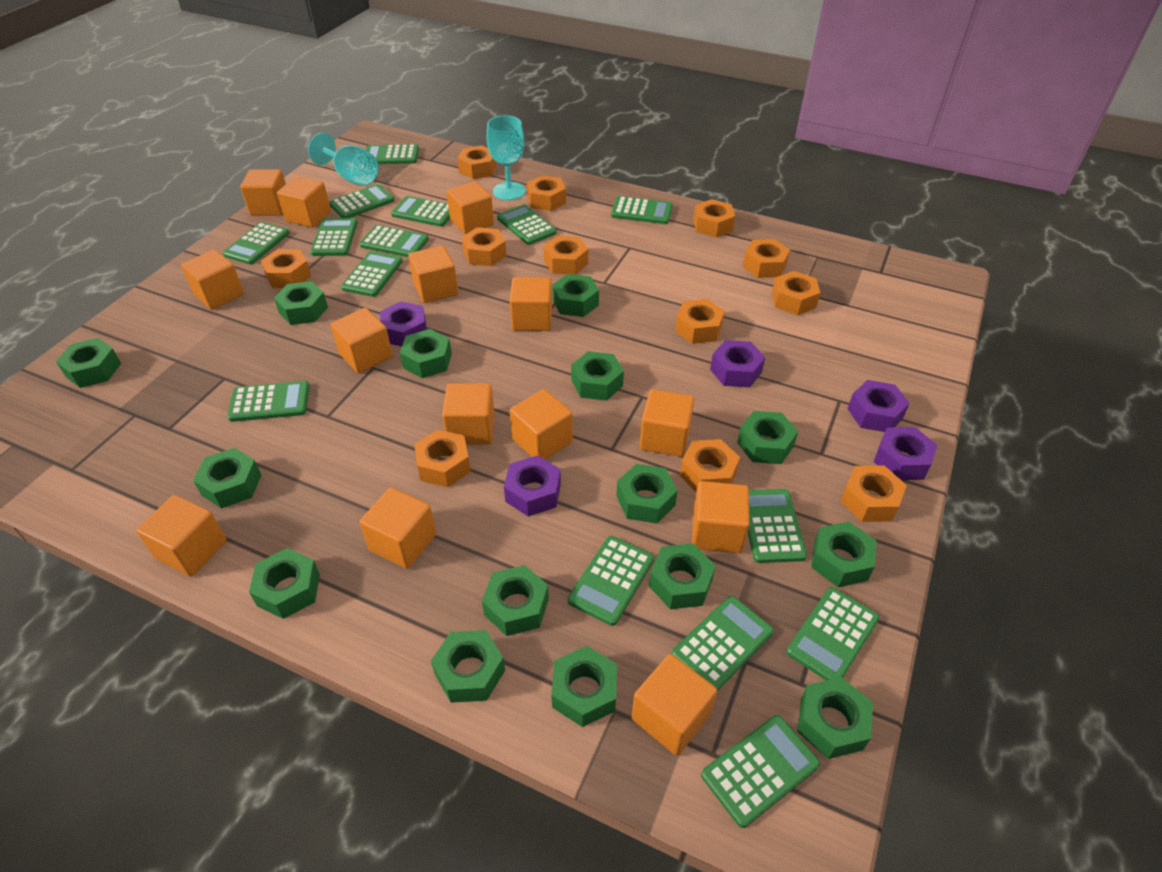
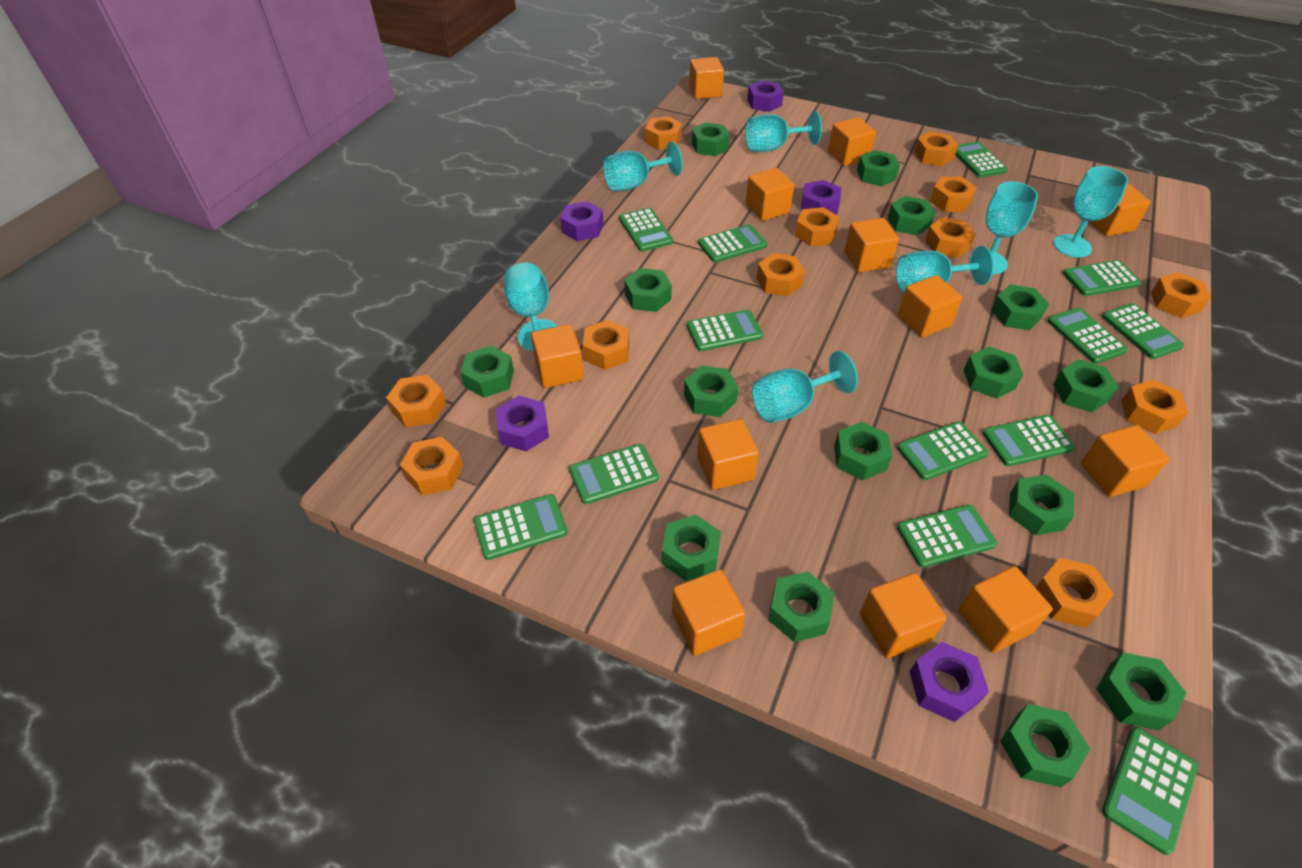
green calculator: 15 -> 13
orange cube: 14 -> 12
turquoise goblet: 2 -> 7

